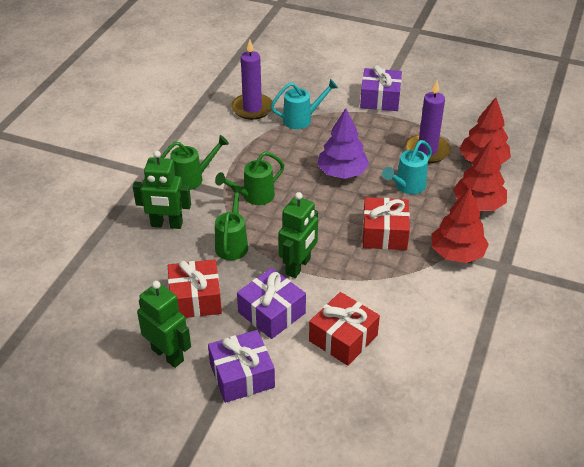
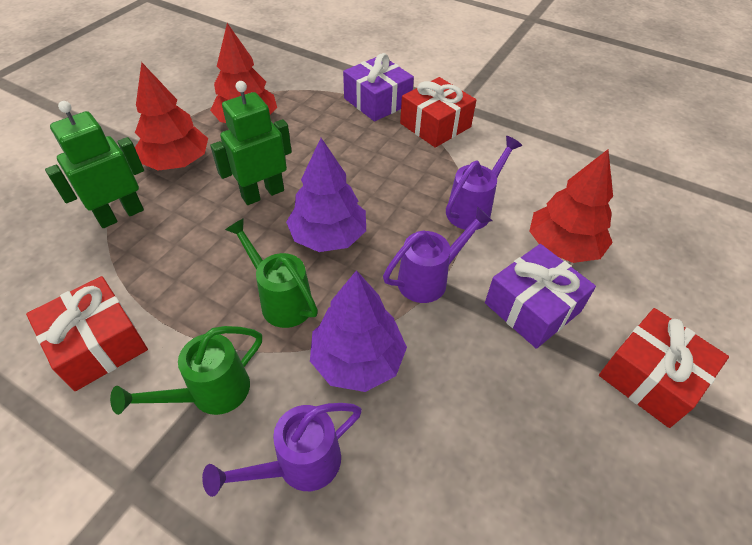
green robot: 3 -> 2
green watering can: 3 -> 2
purple candle: 2 -> 0
purple gift: 3 -> 2
purple tree: 1 -> 2
purple watering can: 0 -> 3
turquoise watering can: 2 -> 0

